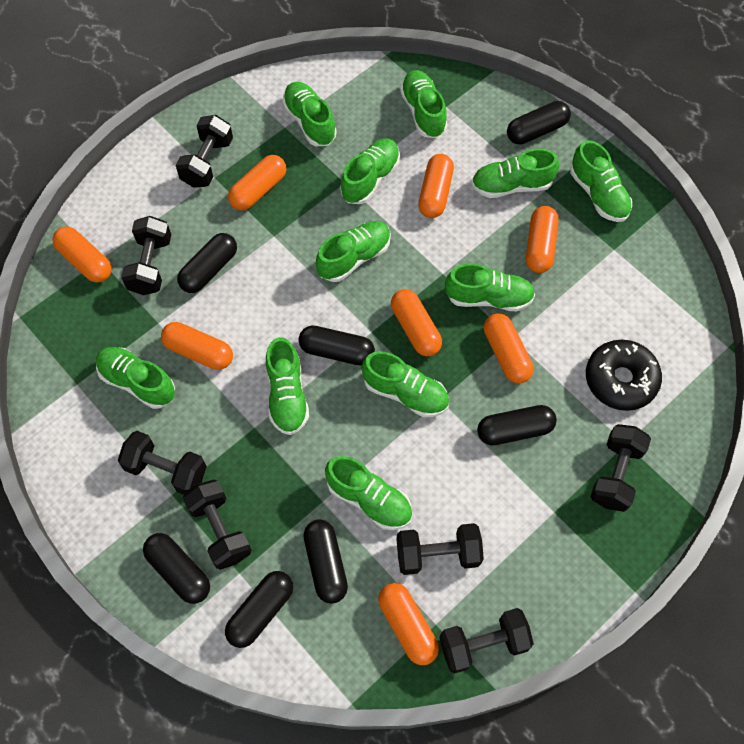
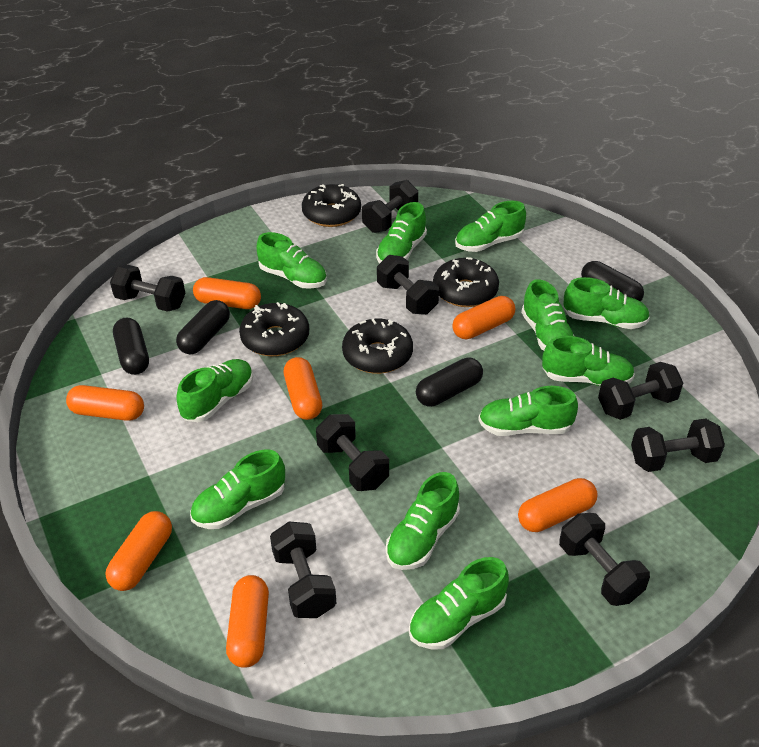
black capsule: 7 -> 4
black donut: 1 -> 4
black dumbbell: 7 -> 8
orange capsule: 8 -> 7

